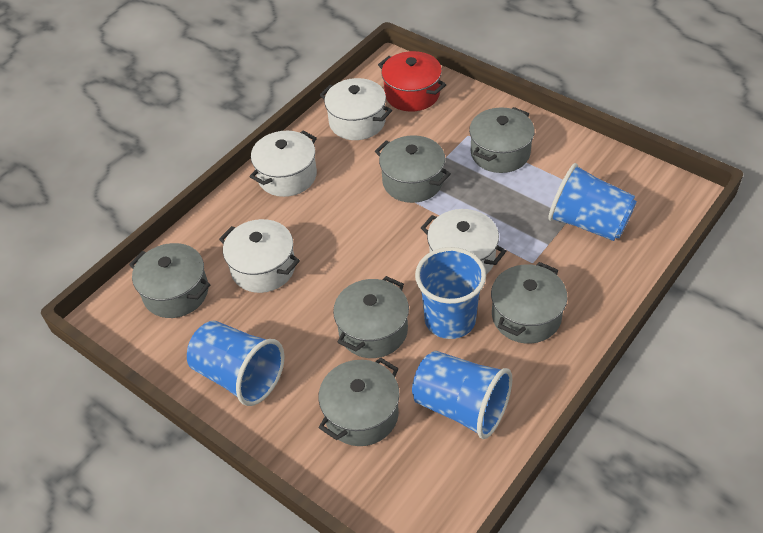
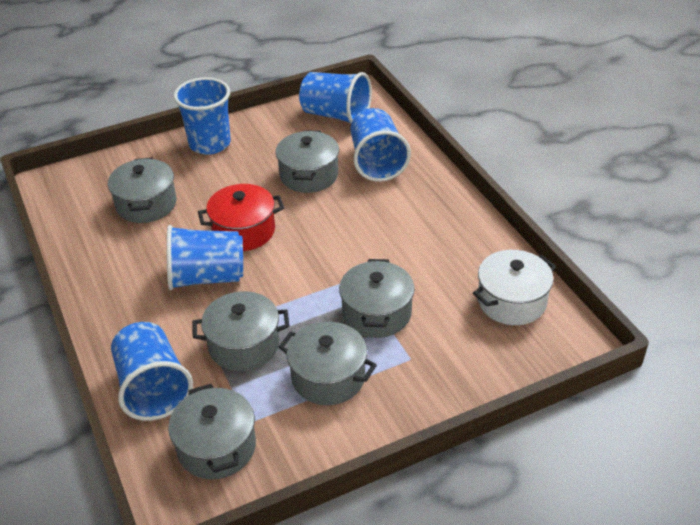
blue cup: 4 -> 5
white pot: 4 -> 1

